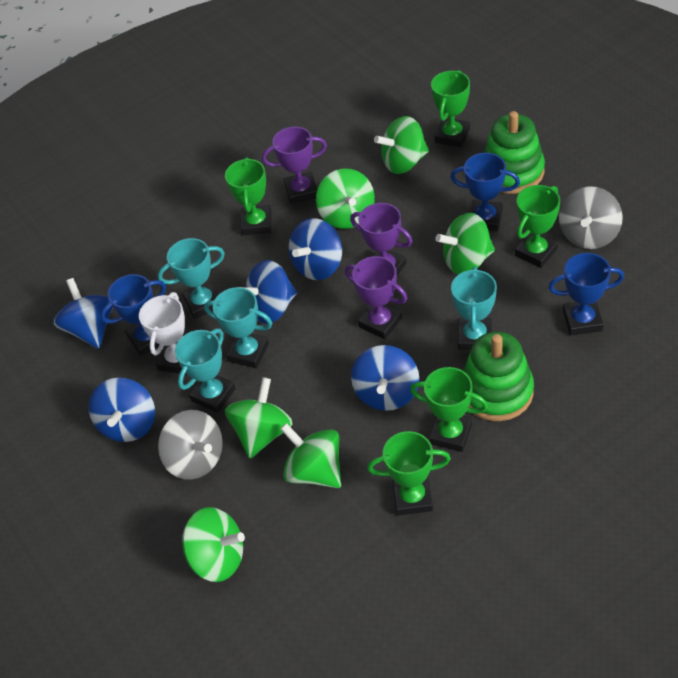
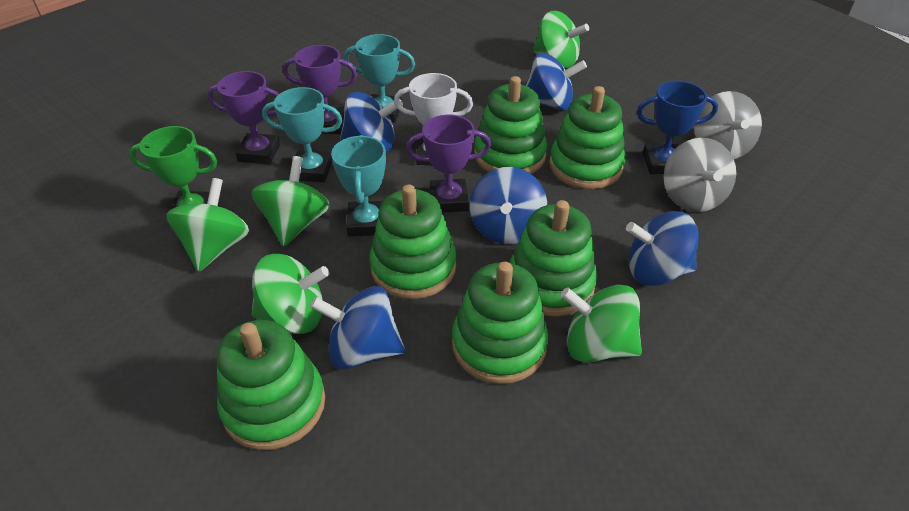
blue trophy: 3 -> 1
green spinning top: 6 -> 5
green stacking toy: 2 -> 6
green trophy: 5 -> 1
turquoise trophy: 4 -> 3

